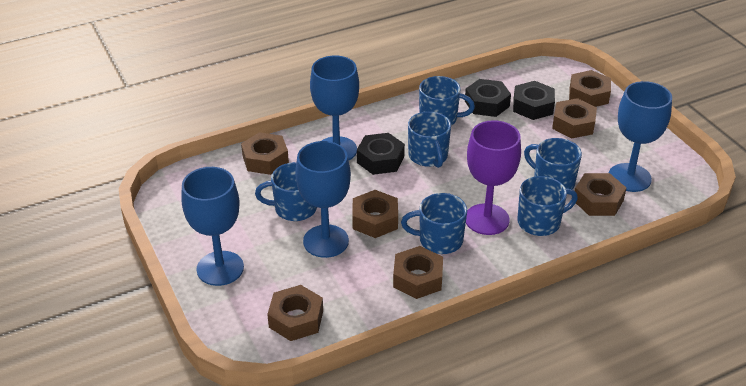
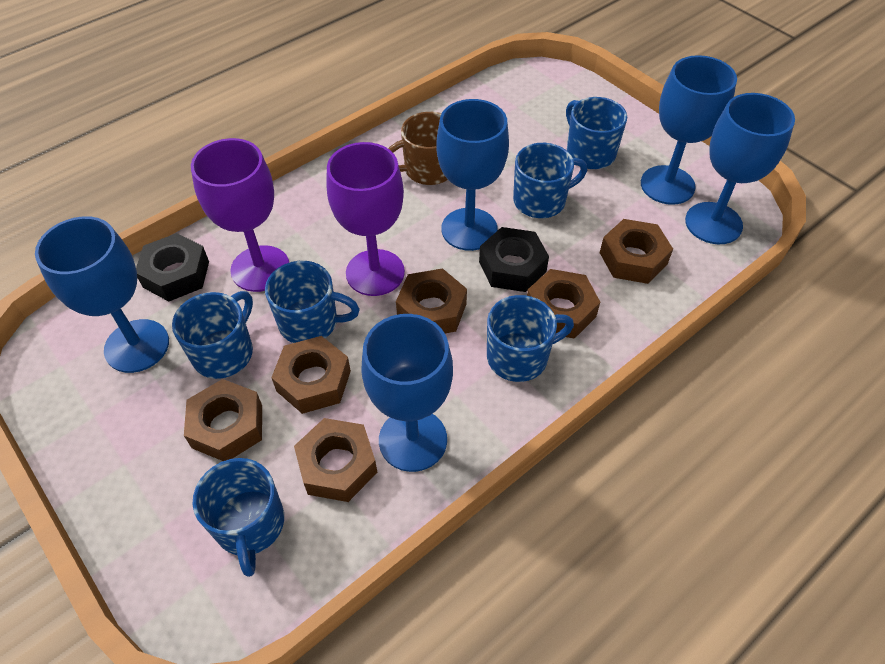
black nut: 3 -> 2
blue goblet: 4 -> 5
brown mug: 0 -> 1
brown nut: 7 -> 6
purple goblet: 1 -> 2

